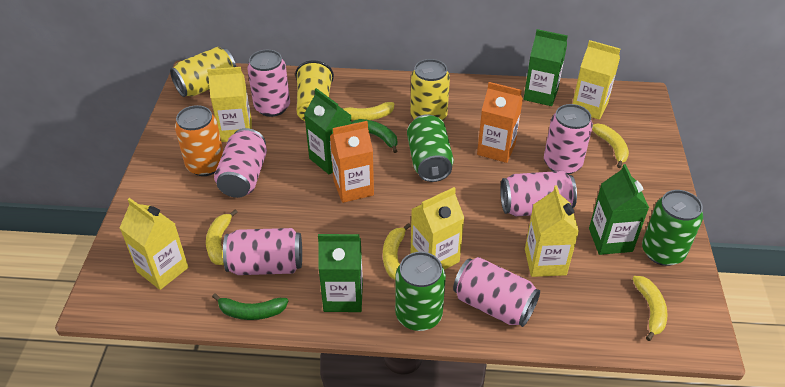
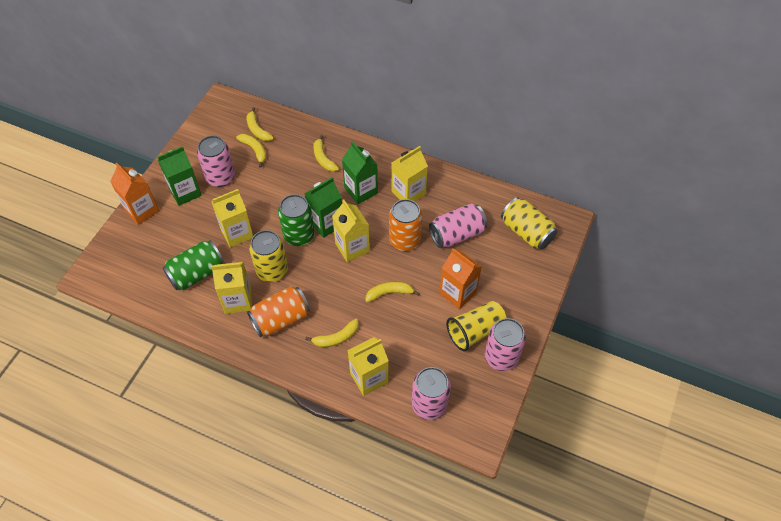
green banana: 2 -> 0
green can: 3 -> 2
green carton: 4 -> 3
orange can: 1 -> 2
pink can: 6 -> 4

